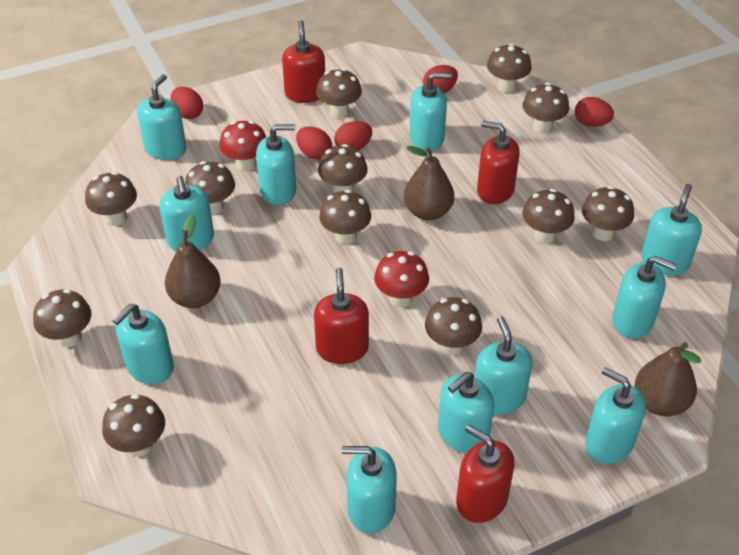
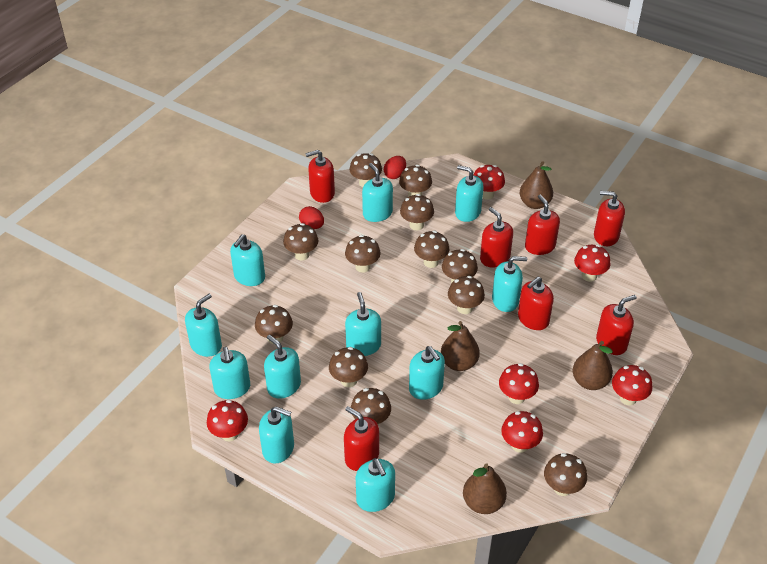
brown pear: 3 -> 4
red egg: 5 -> 2
red mushroom: 2 -> 6
red soap dispenser: 4 -> 7

